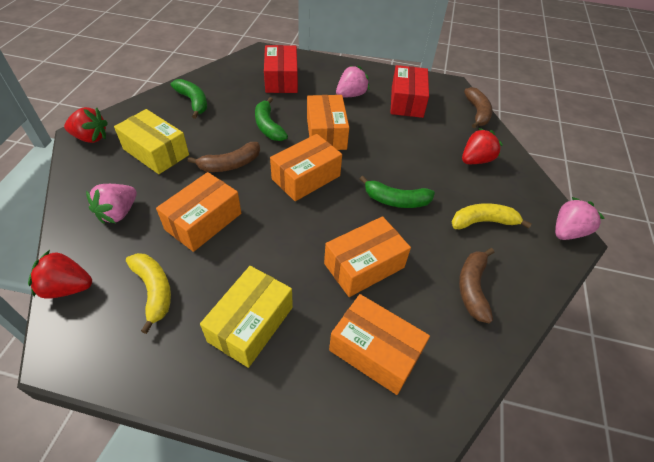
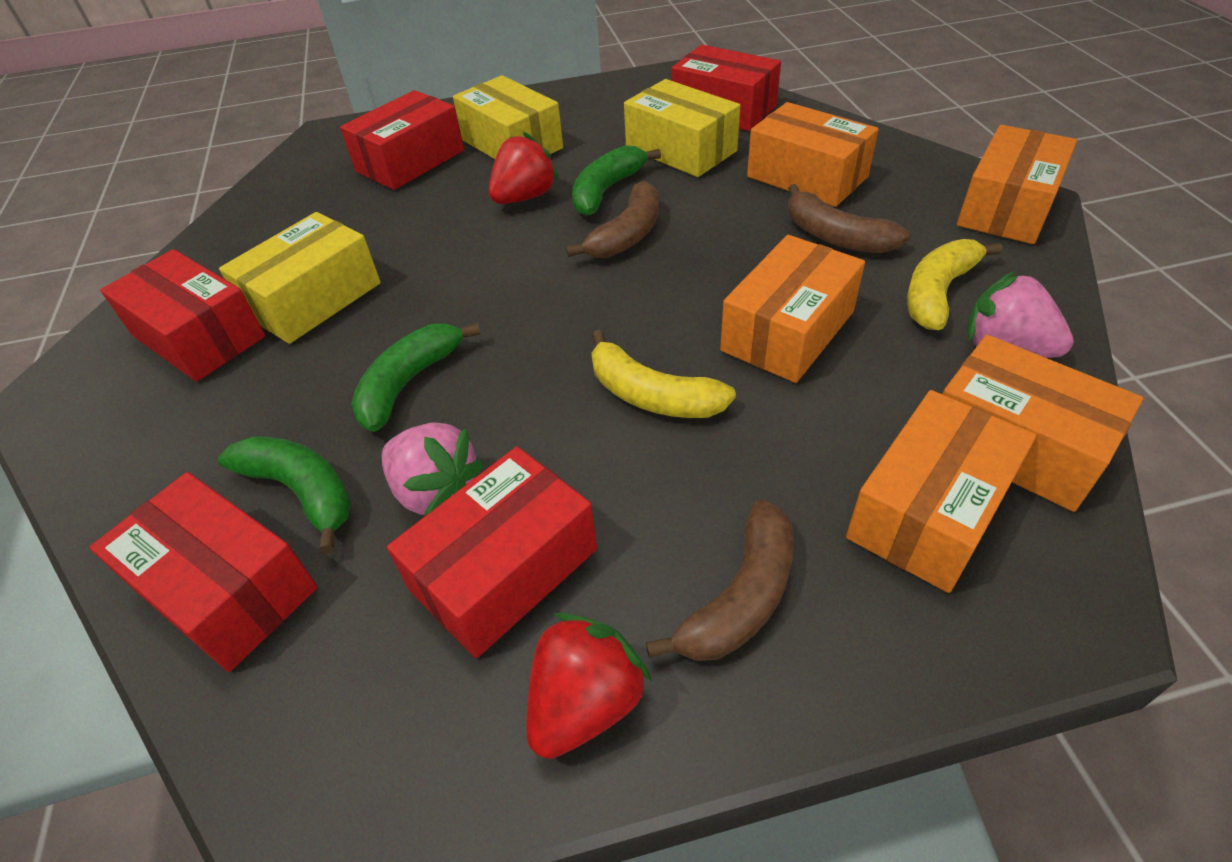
pink strawberry: 3 -> 2
red box: 2 -> 5
red strawberry: 3 -> 2
yellow box: 2 -> 3

